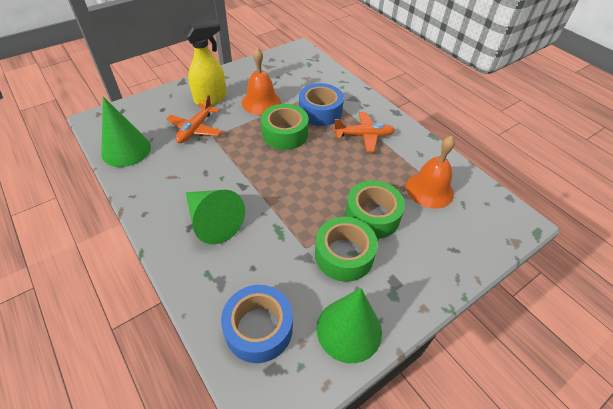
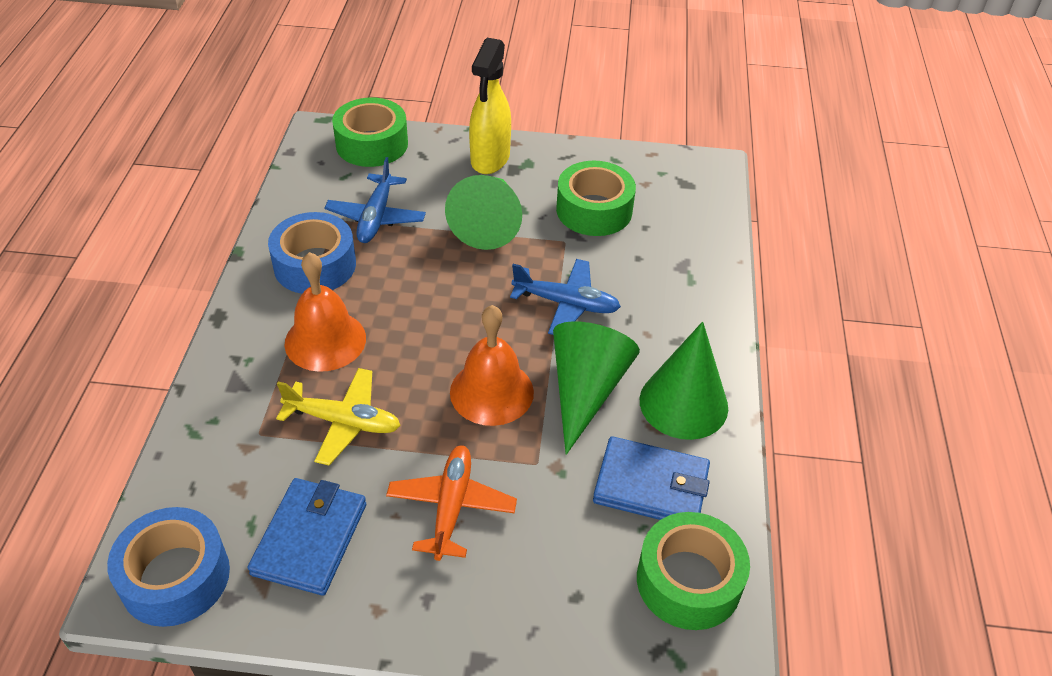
blue plane: 0 -> 2
blue wallet: 0 -> 2
orange plane: 2 -> 1
yellow plane: 0 -> 1

